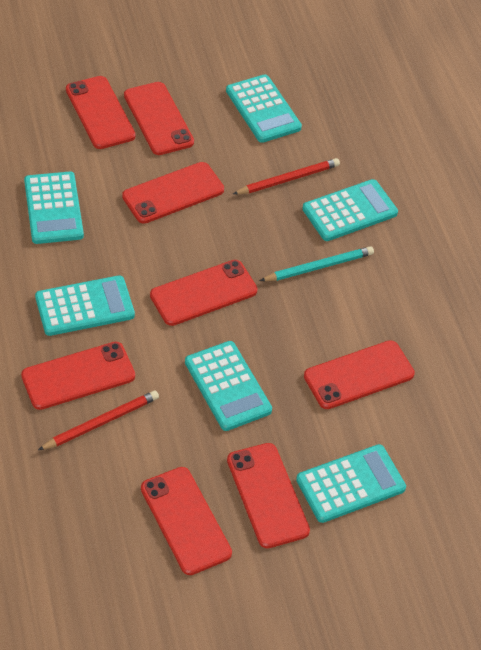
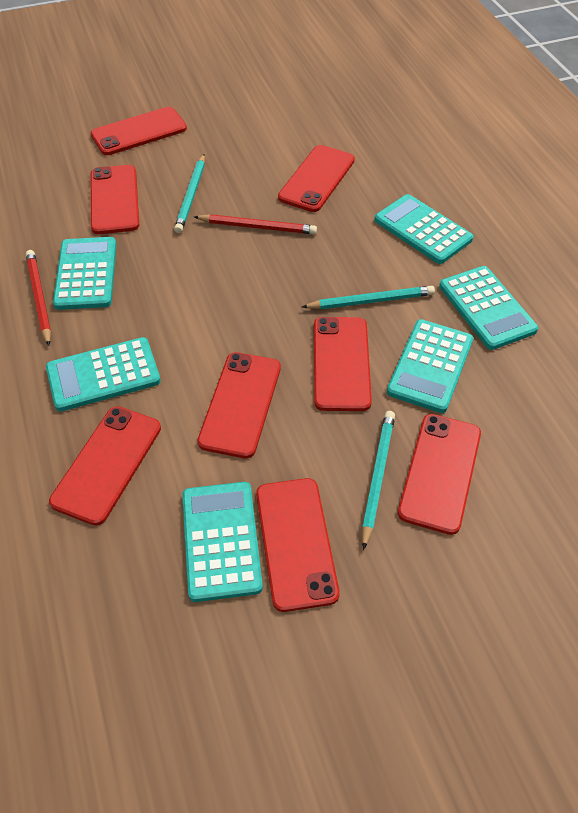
turquoise pencil: 1 -> 3

